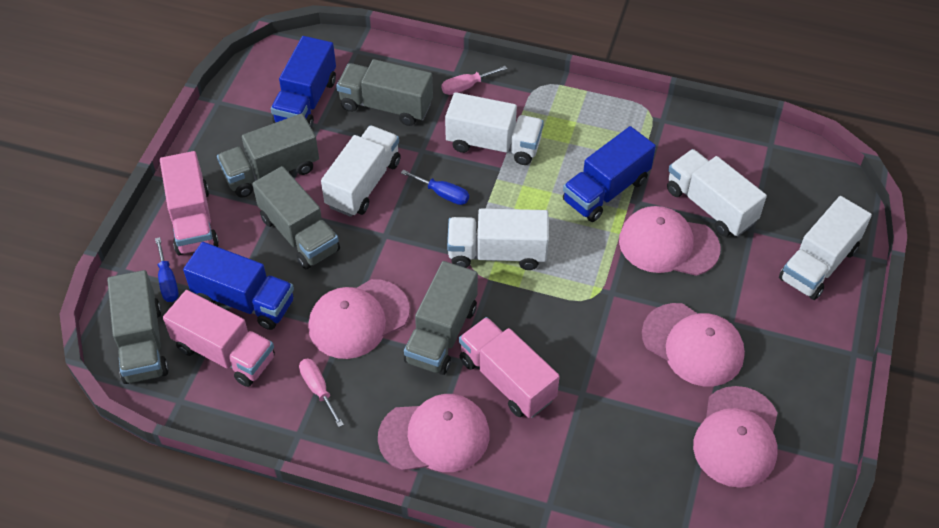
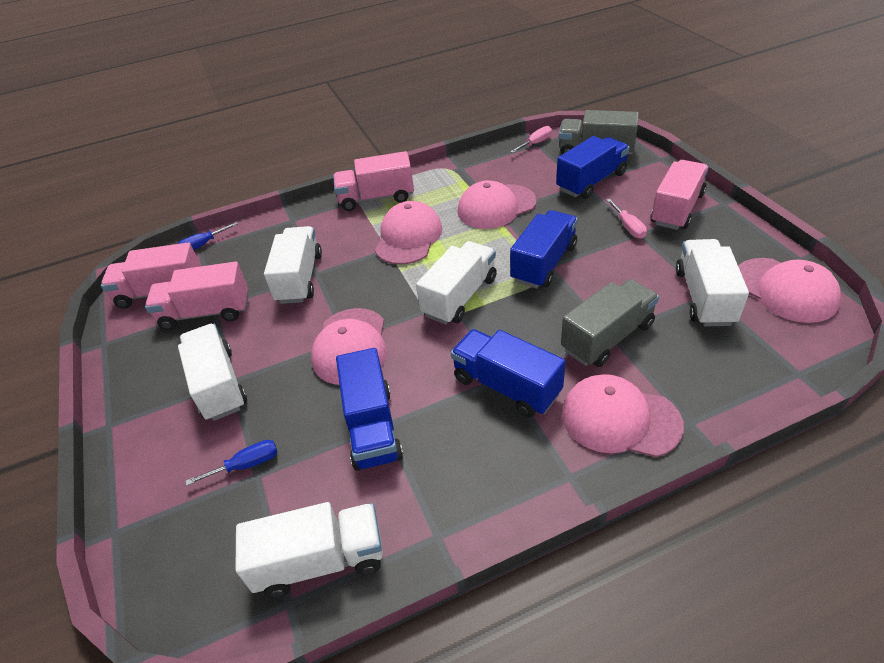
blue truck: 3 -> 4
grey truck: 5 -> 2
pink truck: 3 -> 4

